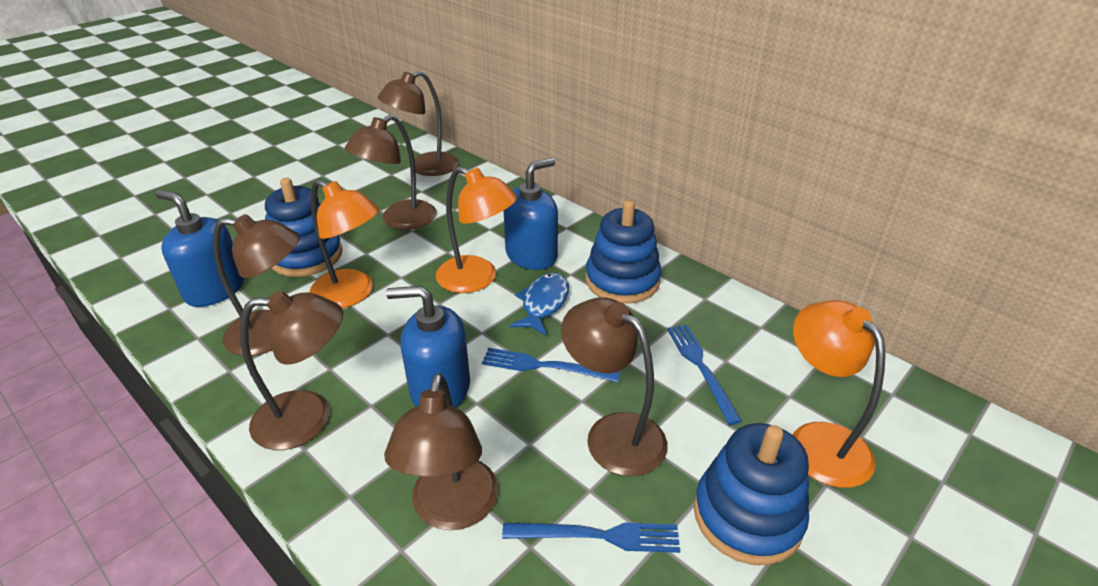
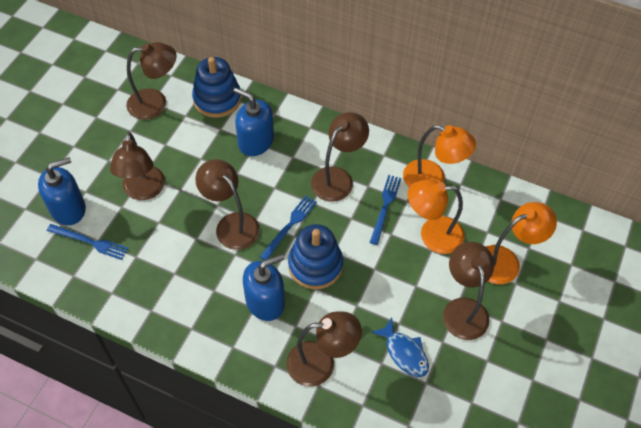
blue stacking toy: 3 -> 2

